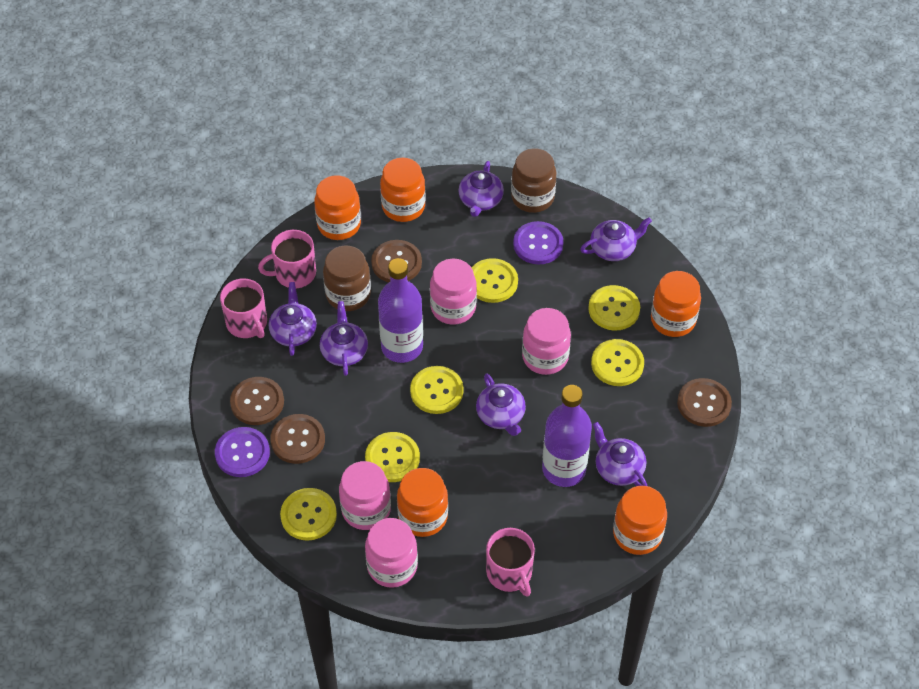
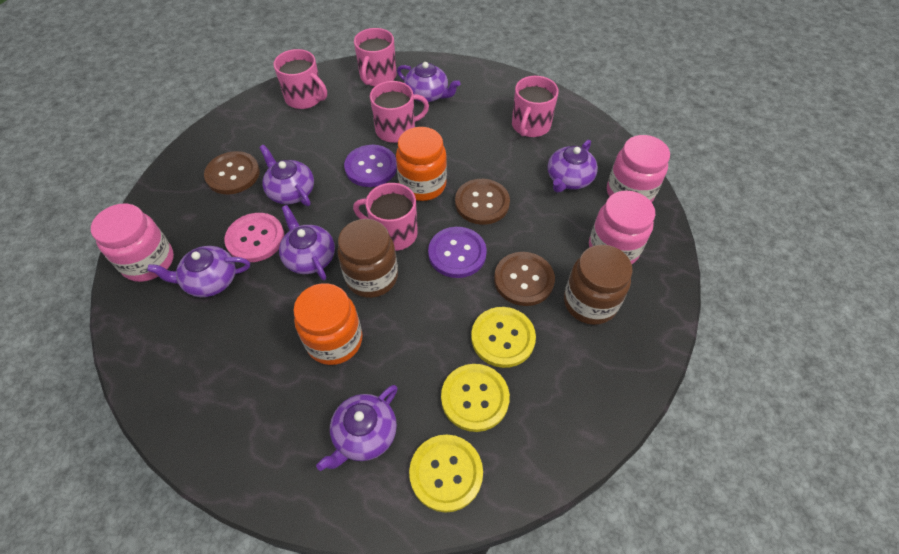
brown button: 4 -> 3
orange jar: 5 -> 2
pink button: 0 -> 1
pink jar: 4 -> 3
pink mug: 3 -> 5
purple bottle: 2 -> 0
yellow button: 6 -> 3

